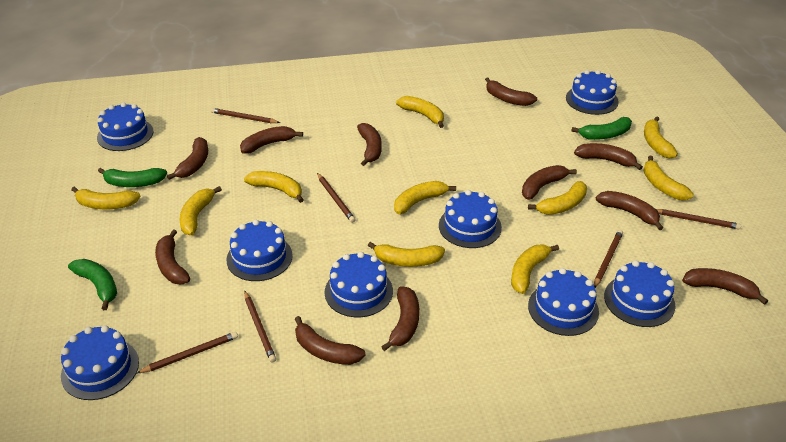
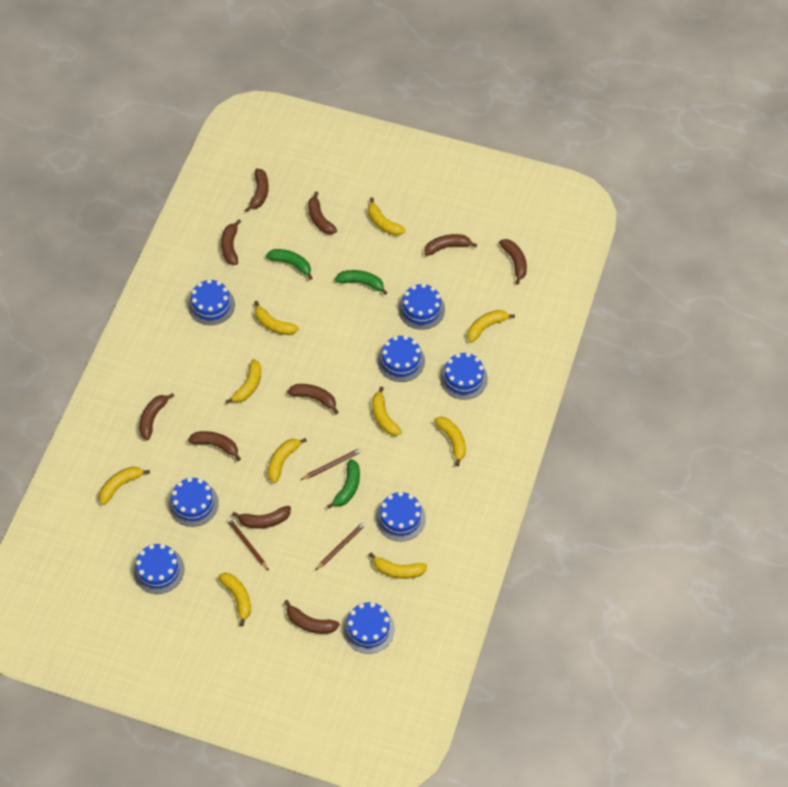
brown banana: 11 -> 10
brown pencil: 6 -> 3

